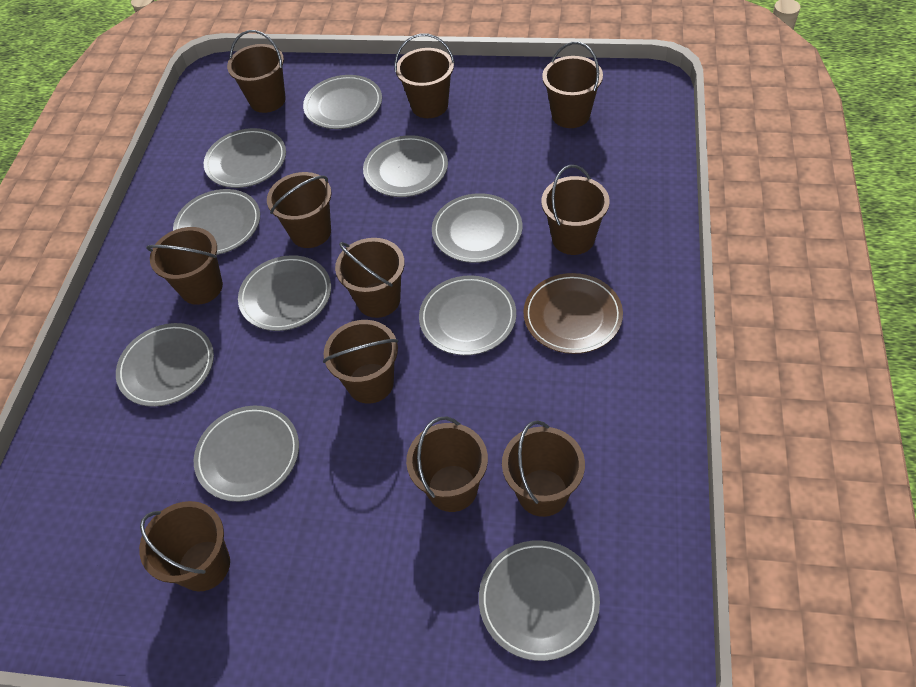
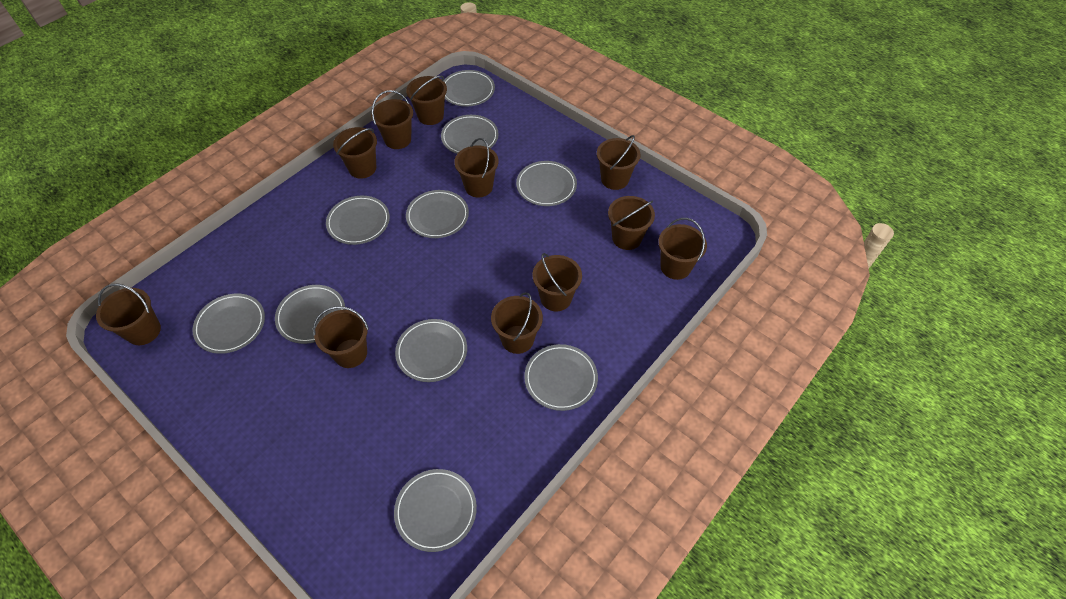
brown plate: 1 -> 0

